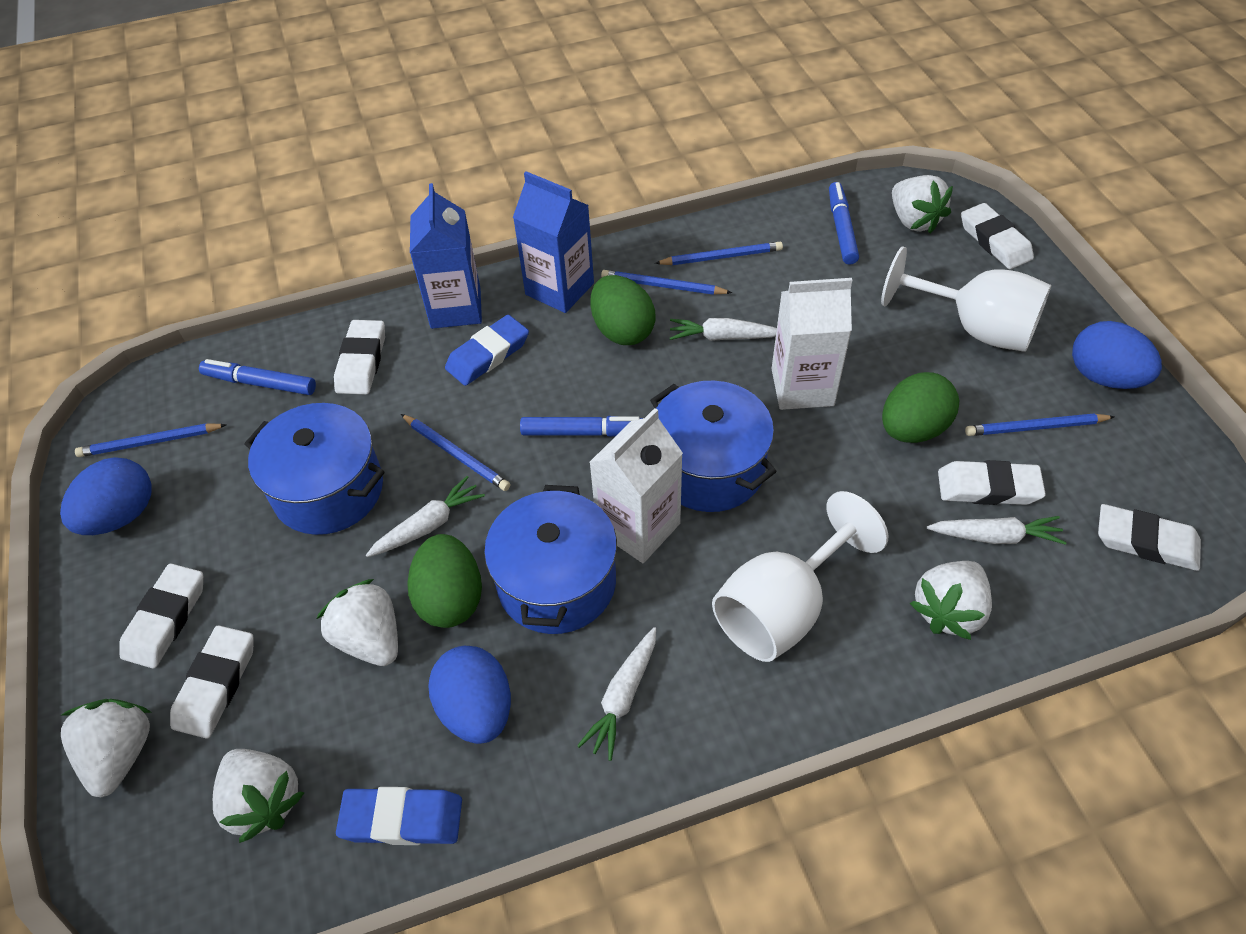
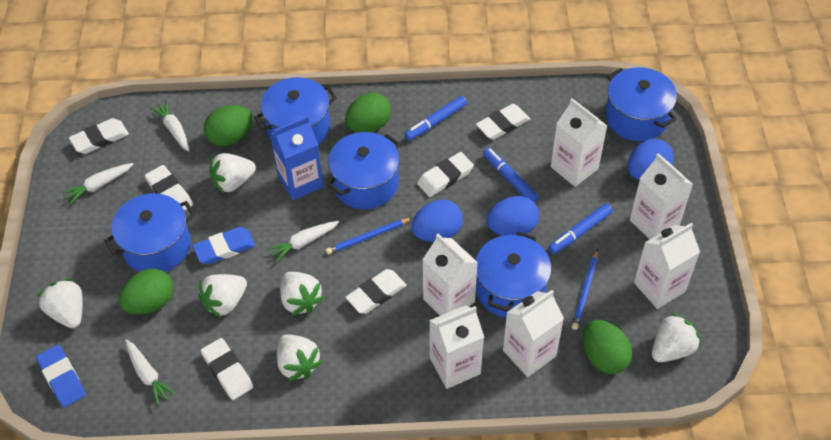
blue carton: 2 -> 1
blue pencil: 5 -> 2
blue pot: 3 -> 5
green egg: 3 -> 4
white carton: 2 -> 6
white goblet: 2 -> 0
white strawberry: 5 -> 6

